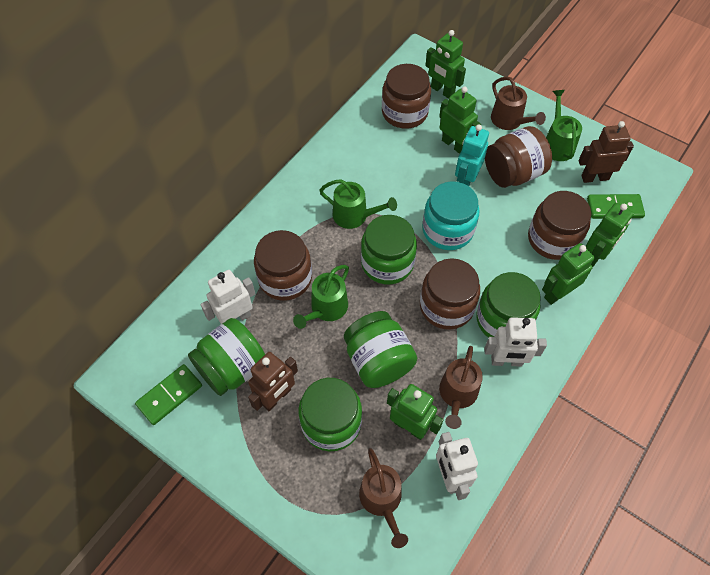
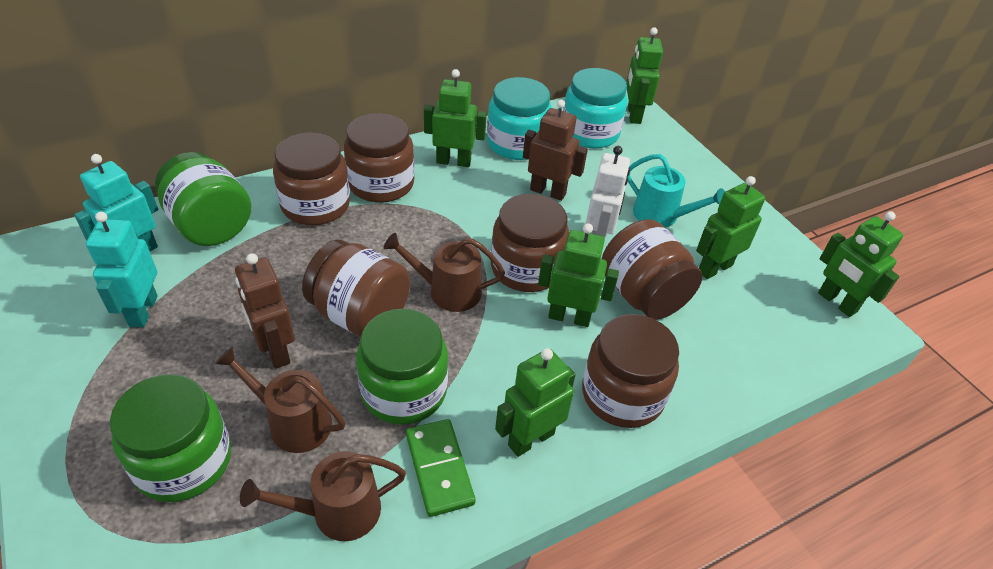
brown jar: 5 -> 6
green domino: 2 -> 1
green jar: 5 -> 3
green robot: 5 -> 6
green watering can: 3 -> 0
turquoise jar: 1 -> 2
turquoise robot: 1 -> 2
turquoise watering can: 0 -> 1
white robot: 3 -> 1

